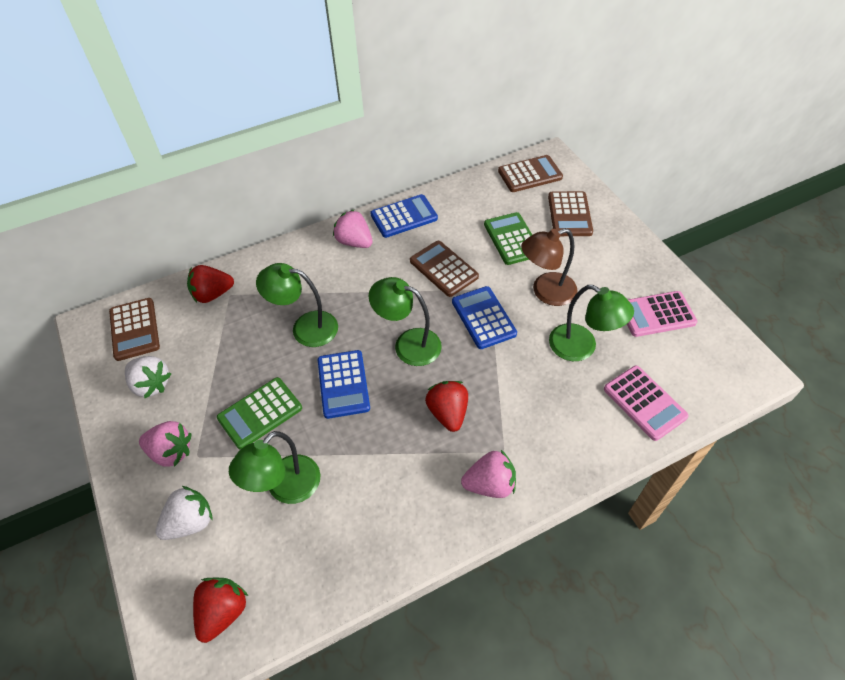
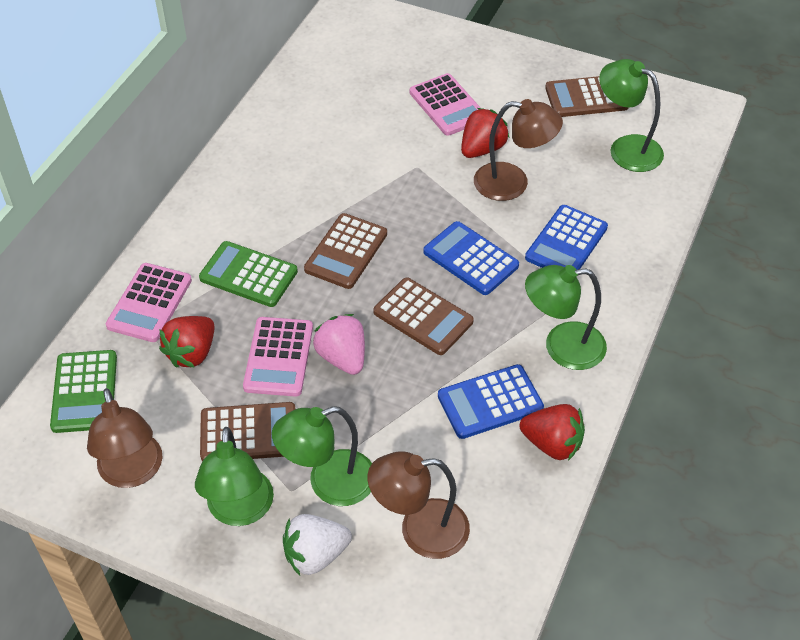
brown lamp: 1 -> 3
pink calculator: 2 -> 3
pink strawberry: 3 -> 1
white strawberry: 2 -> 1

